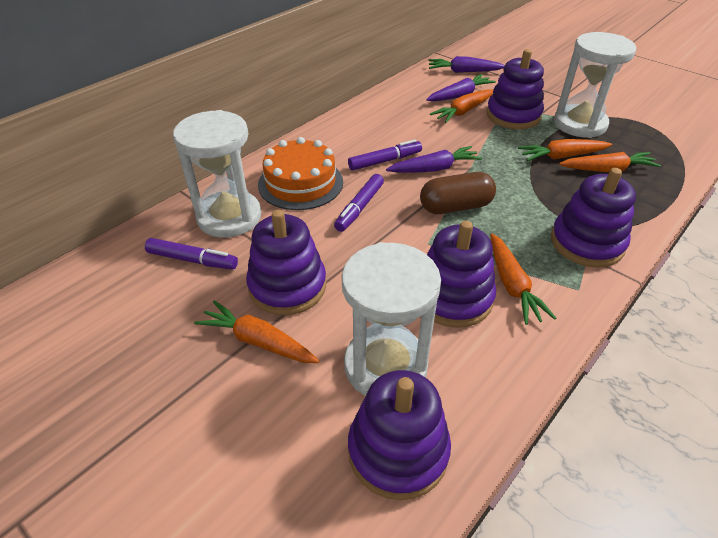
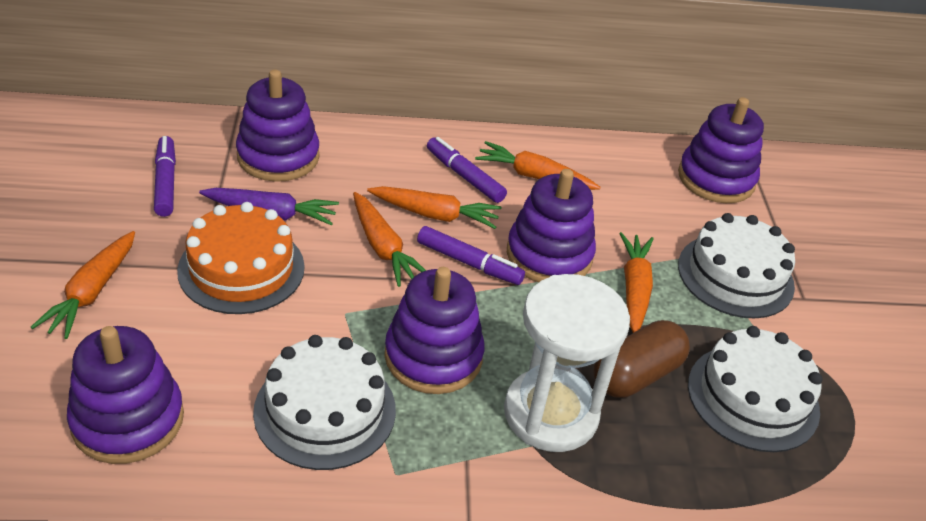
purple carrot: 3 -> 1
white cake: 0 -> 3
white hourglass: 3 -> 1

